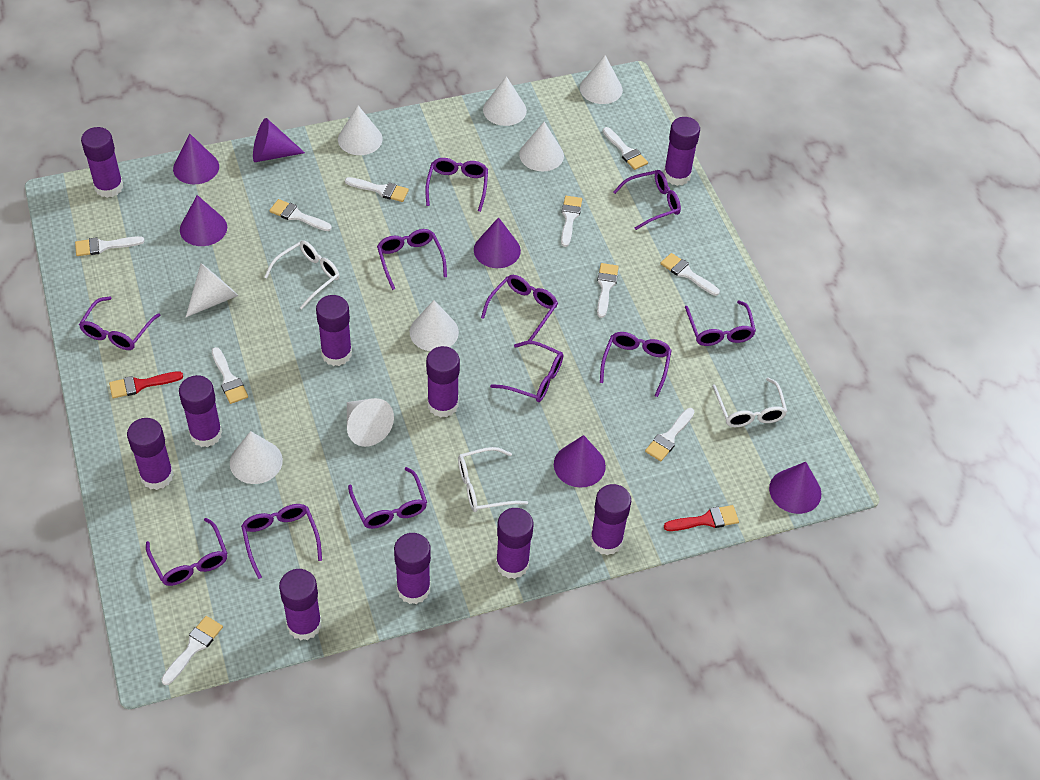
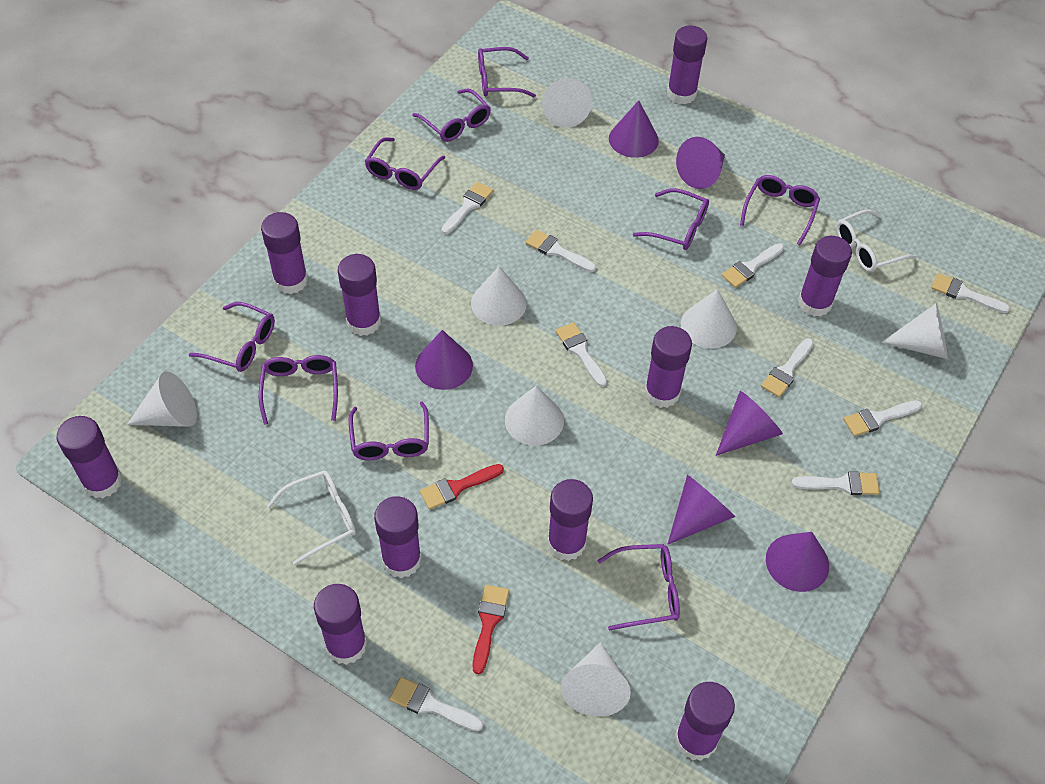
purple glasses: 11 -> 9
white brush: 10 -> 9
white cone: 8 -> 7
white glasses: 3 -> 2

